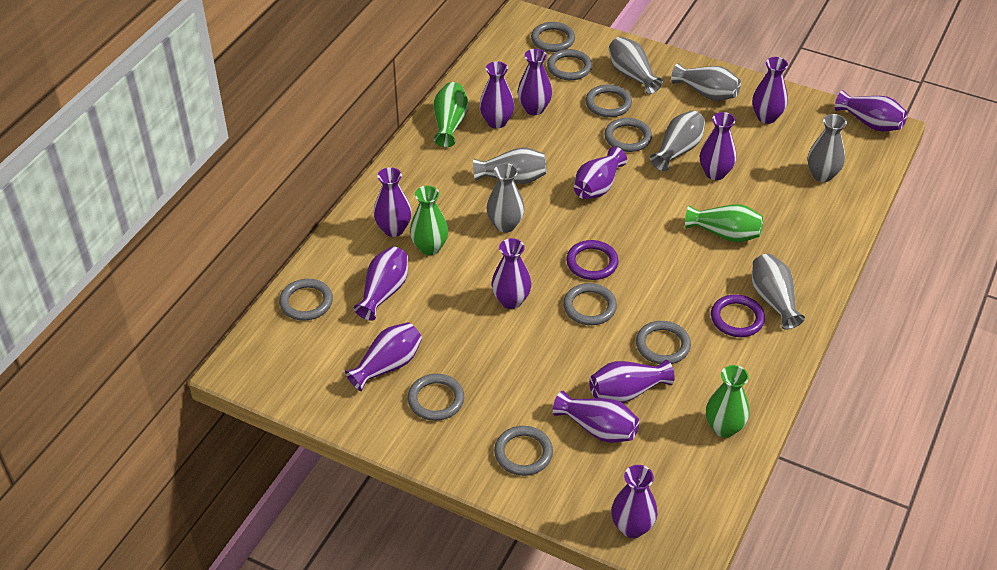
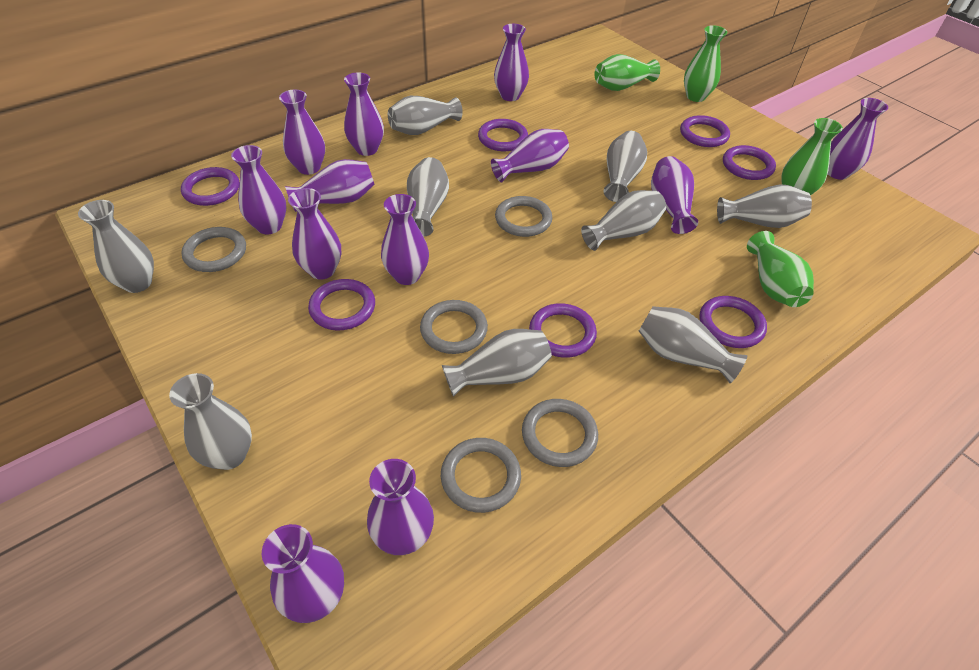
grey ring: 9 -> 5
grey vase: 7 -> 9
purple ring: 2 -> 7
purple vase: 13 -> 12

